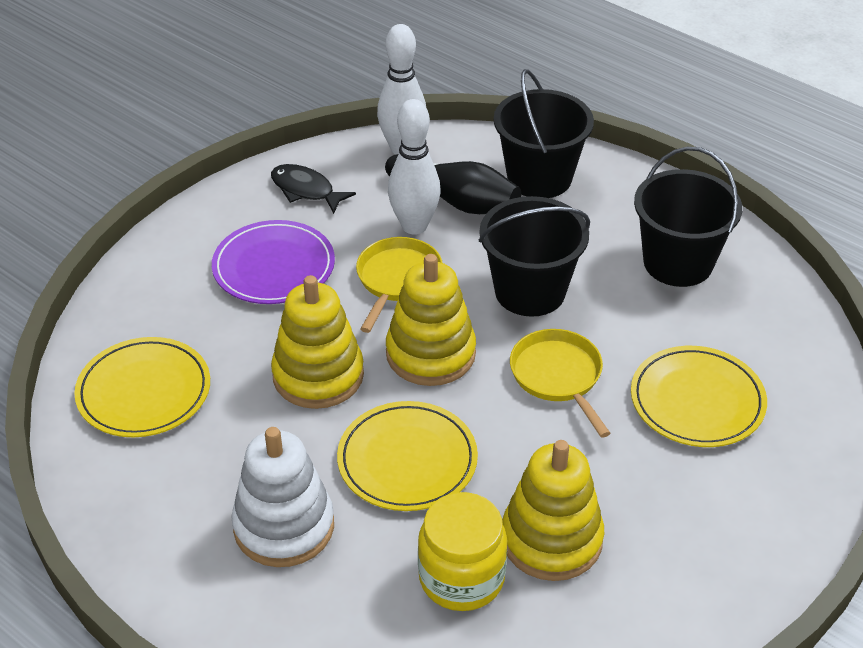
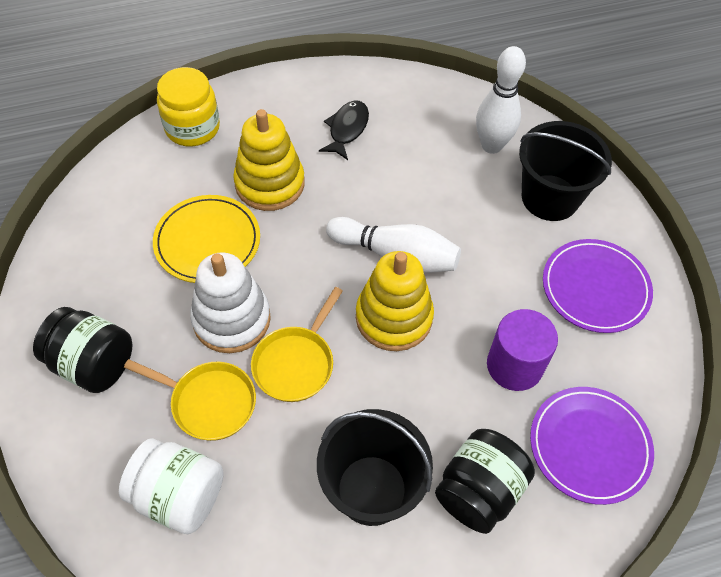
black bowling pin: 1 -> 0
black bucket: 3 -> 2
black jar: 0 -> 2
purple cylinder: 0 -> 1
purple plate: 1 -> 2
white jar: 0 -> 1
yellow plate: 3 -> 1
yellow stacking toy: 3 -> 2

